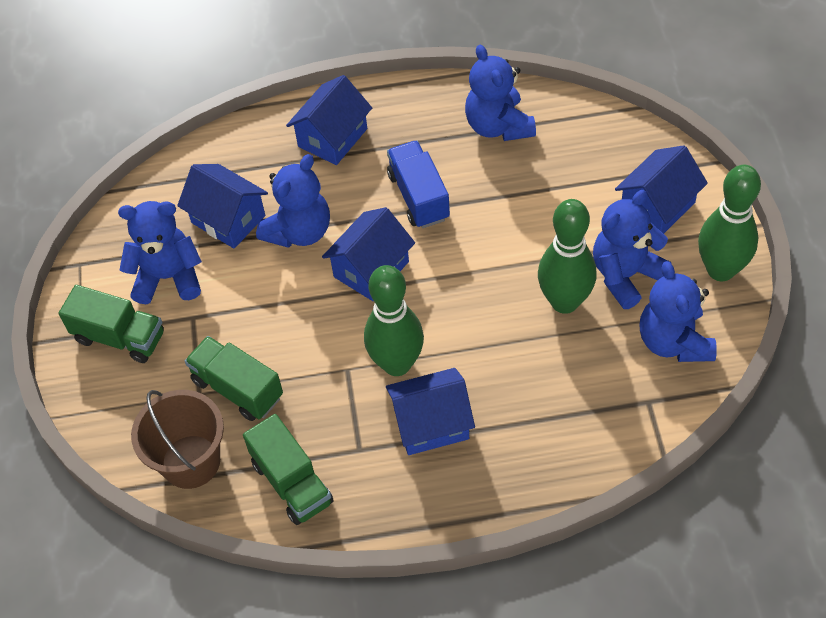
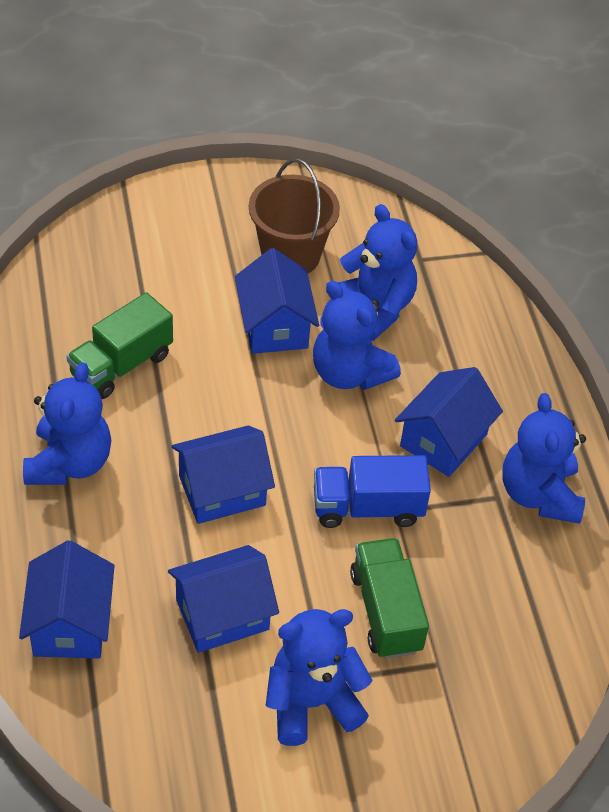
green bowling pin: 3 -> 0
green truck: 3 -> 2

